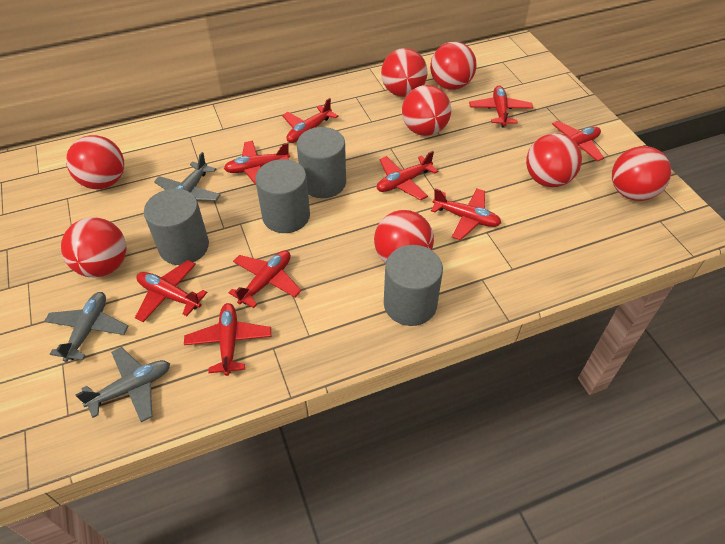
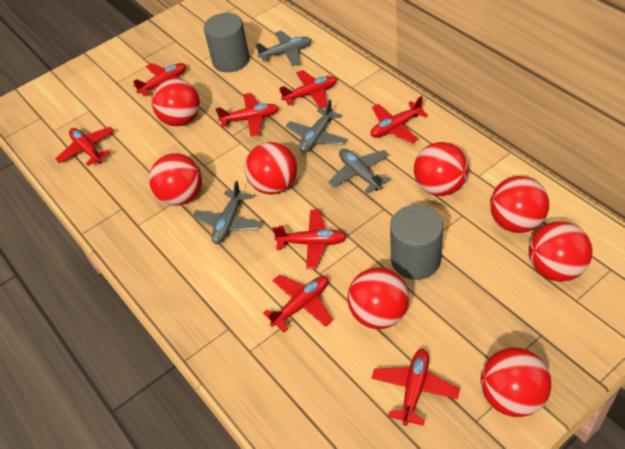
grey cylinder: 4 -> 2
grey plane: 3 -> 4
red plane: 9 -> 8

